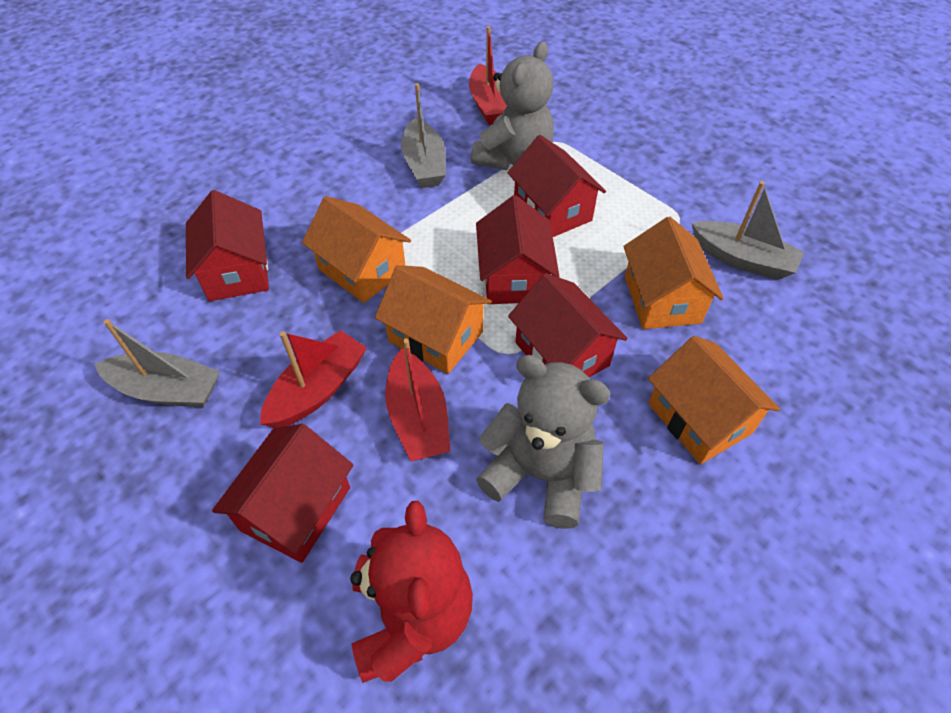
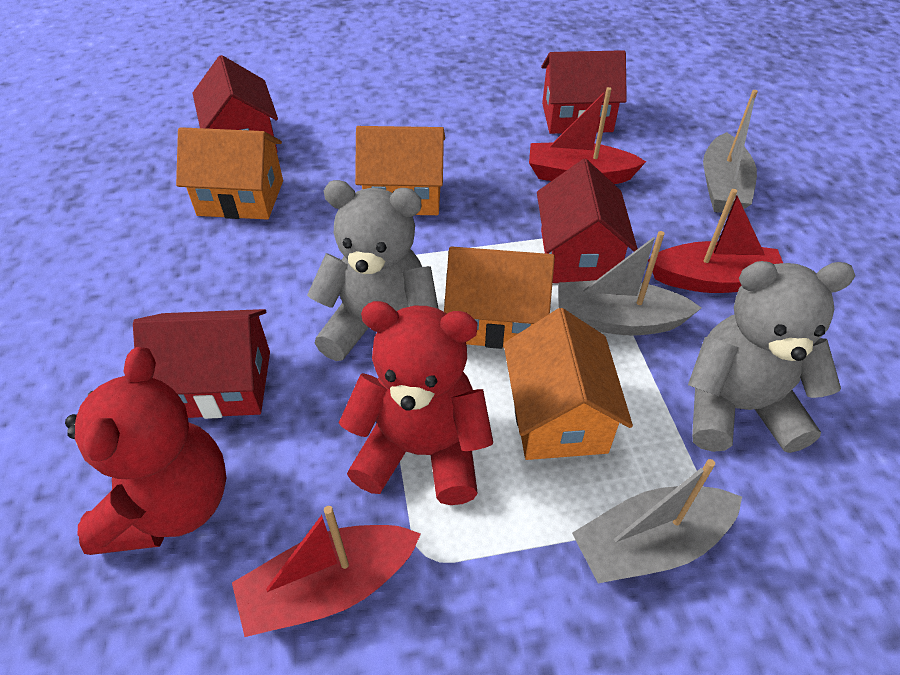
red house: 5 -> 4
red teddy bear: 1 -> 2

